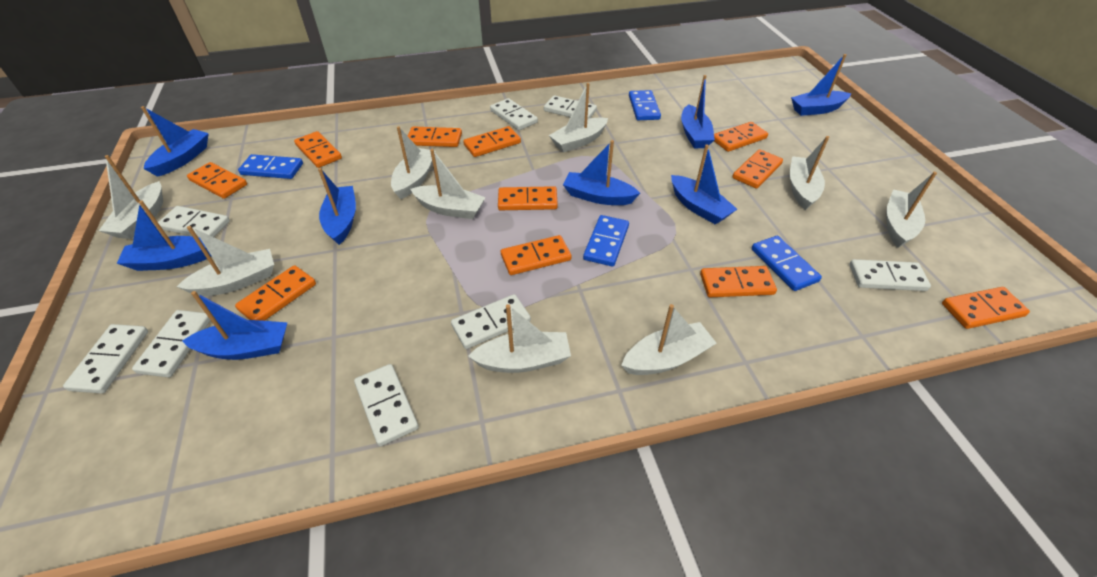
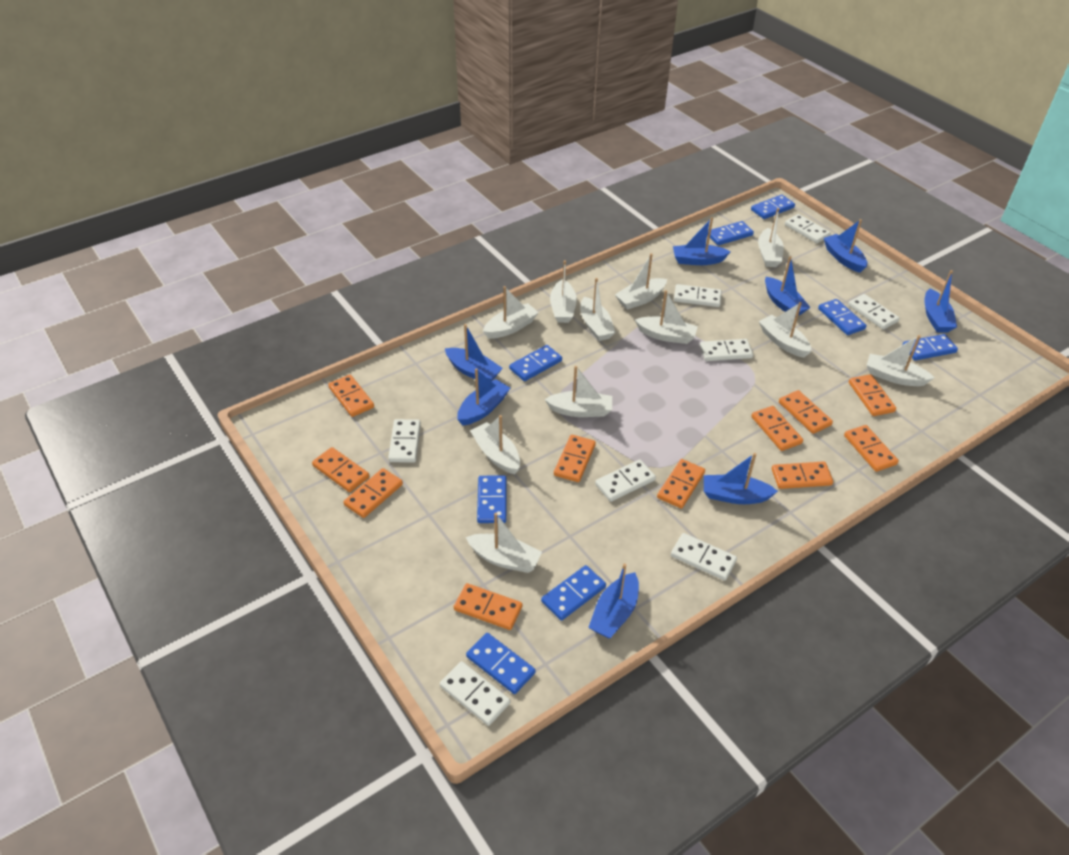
blue domino: 4 -> 8
white boat: 9 -> 11

